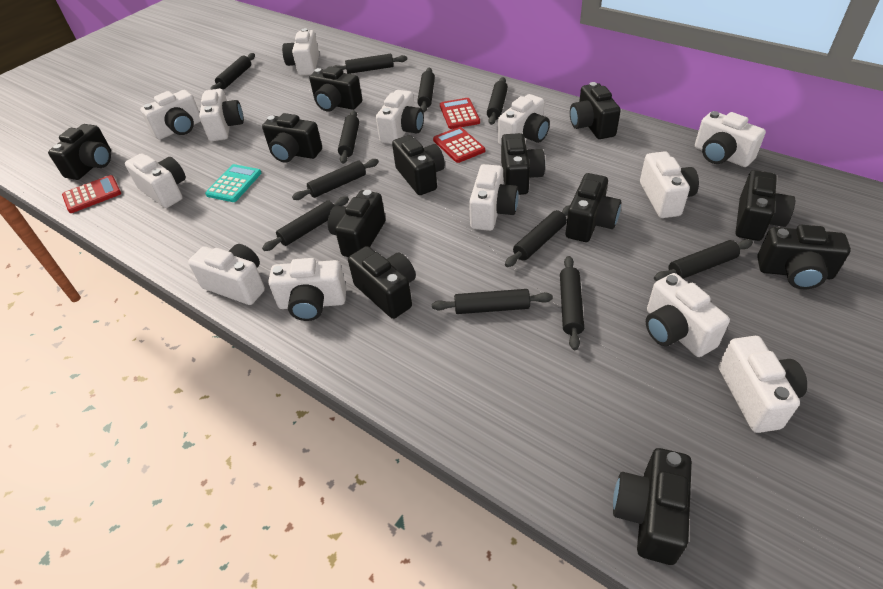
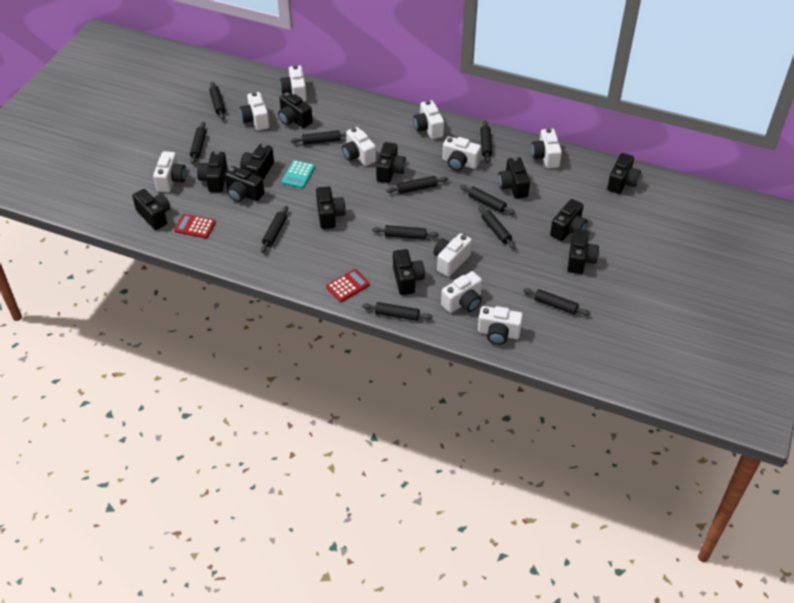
red calculator: 3 -> 2
white camera: 13 -> 10

